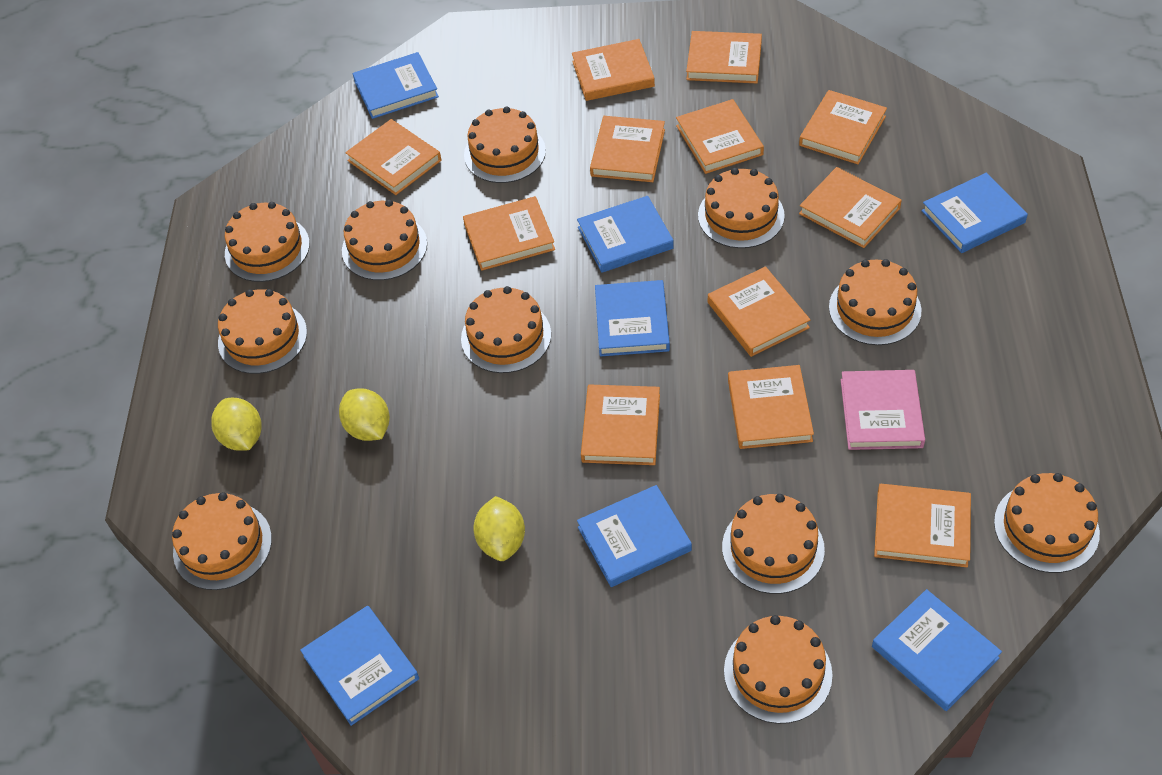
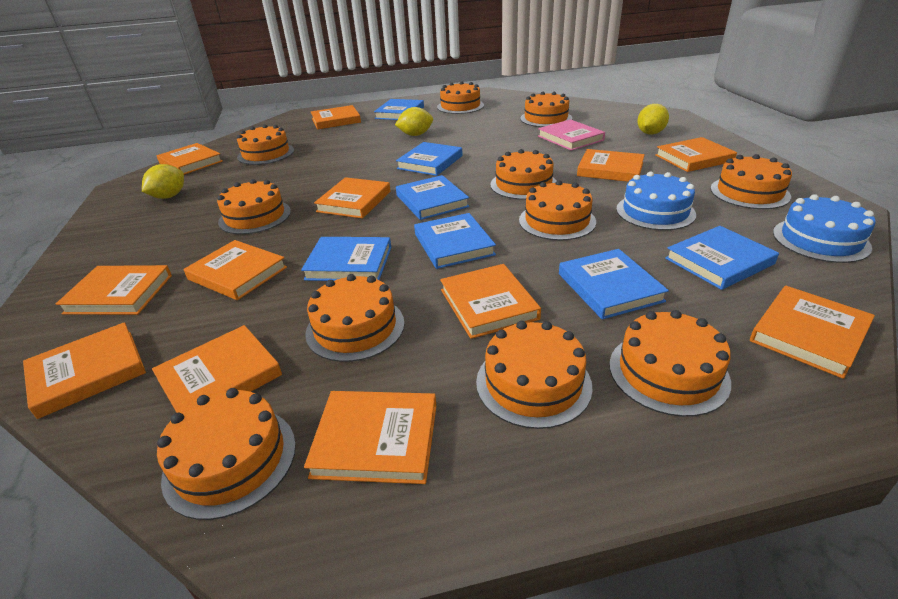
blue cake: 0 -> 2

